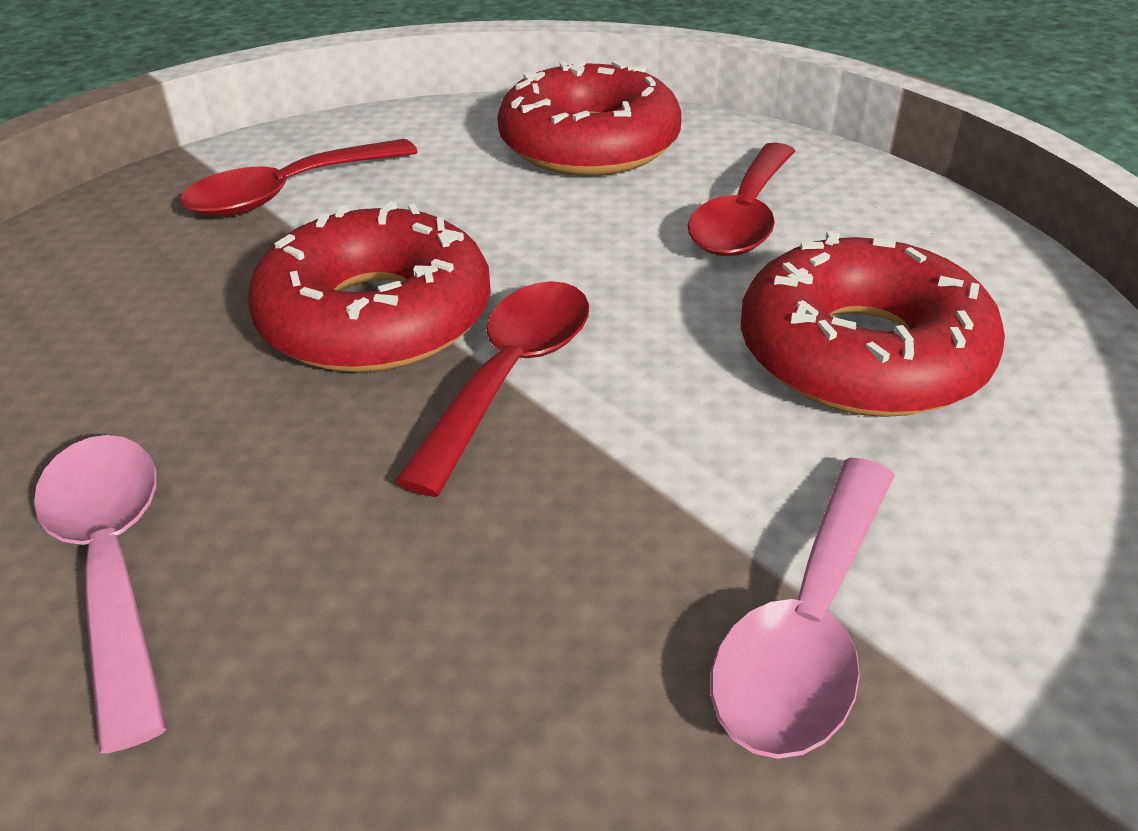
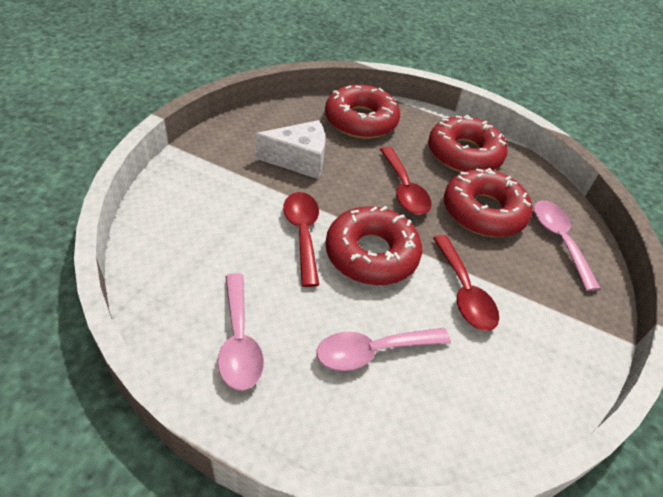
pink spoon: 2 -> 3
red donut: 3 -> 4
white cheese: 0 -> 1

